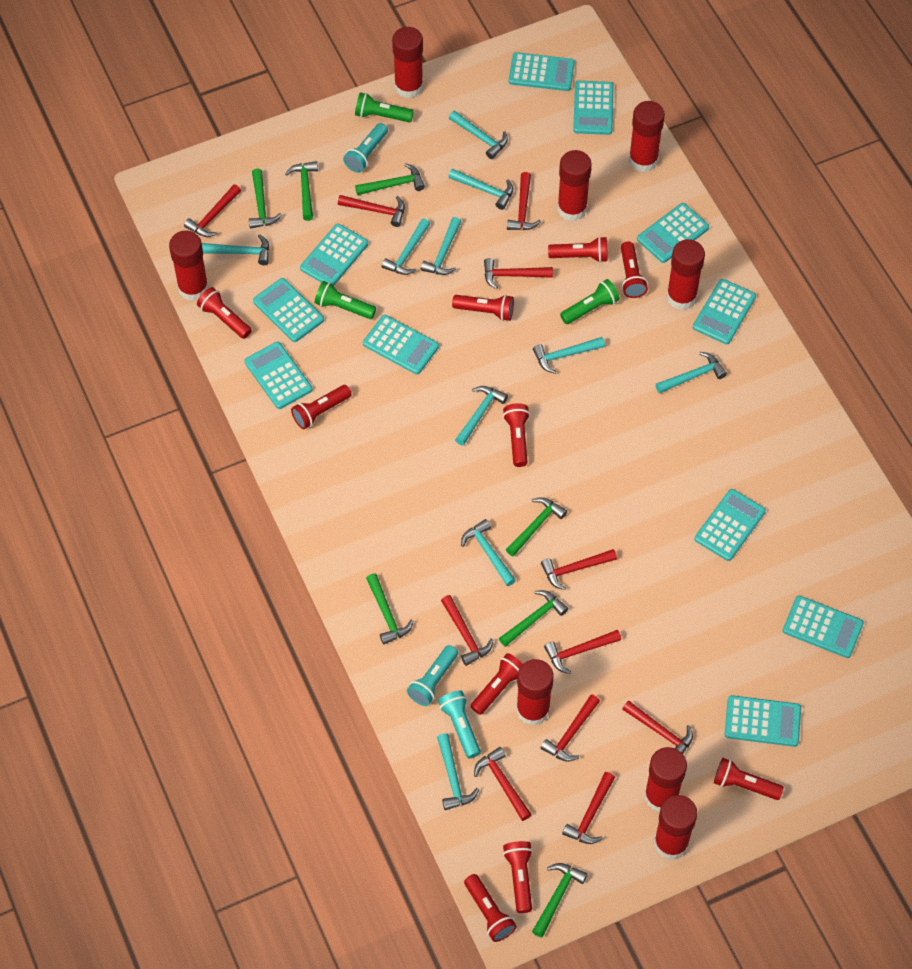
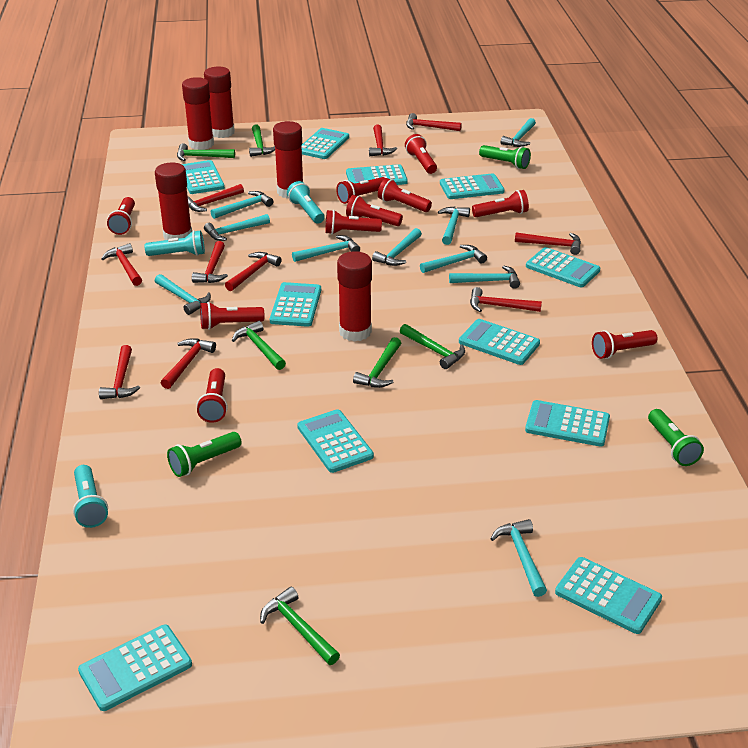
green hammer: 7 -> 6
red glue stick: 8 -> 5
red hammer: 11 -> 10

